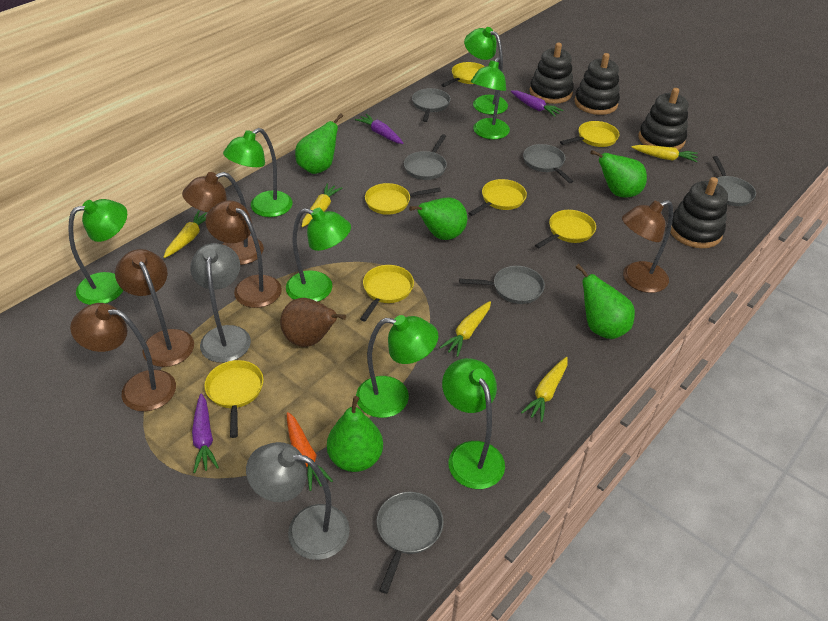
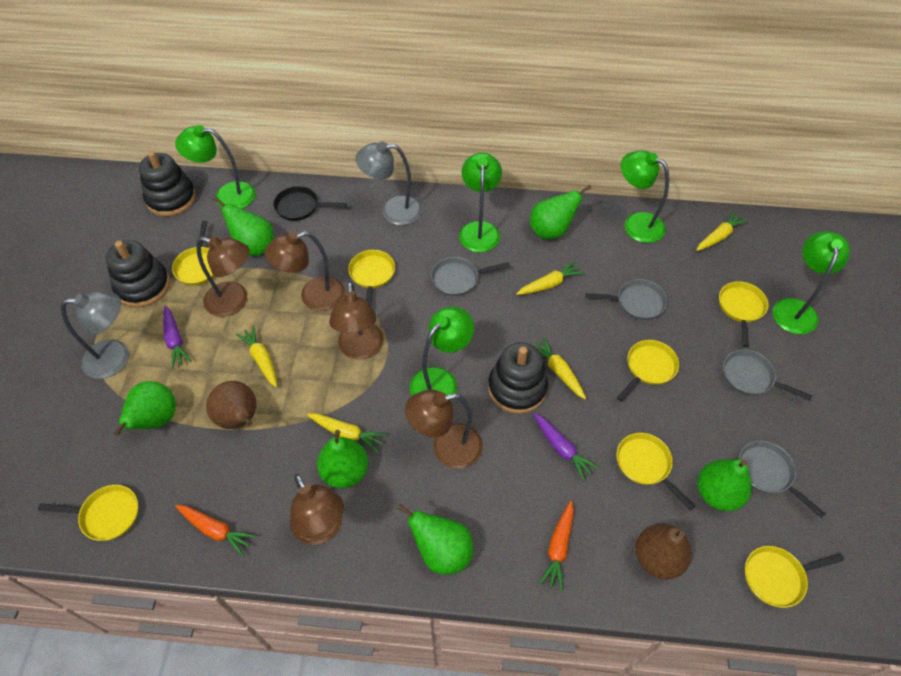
black pan: 0 -> 1
black stacking toy: 4 -> 3
brown pear: 1 -> 2
green lamp: 7 -> 5
green pear: 5 -> 6
grey pan: 6 -> 4
orange carrot: 1 -> 2
purple carrot: 3 -> 2

